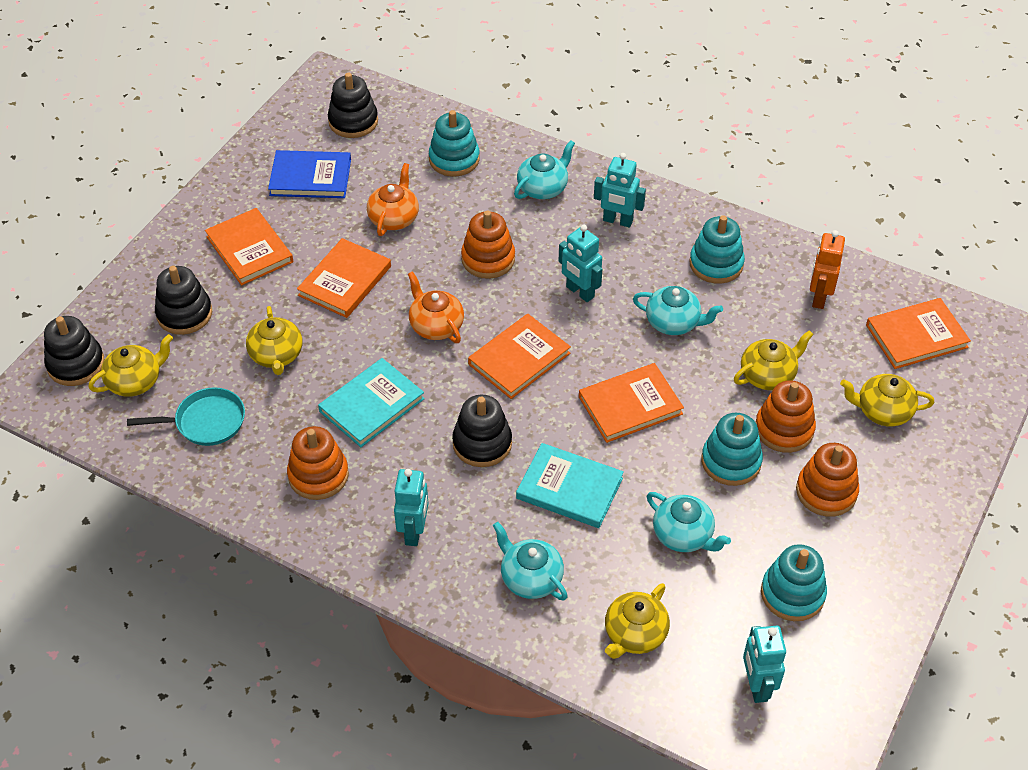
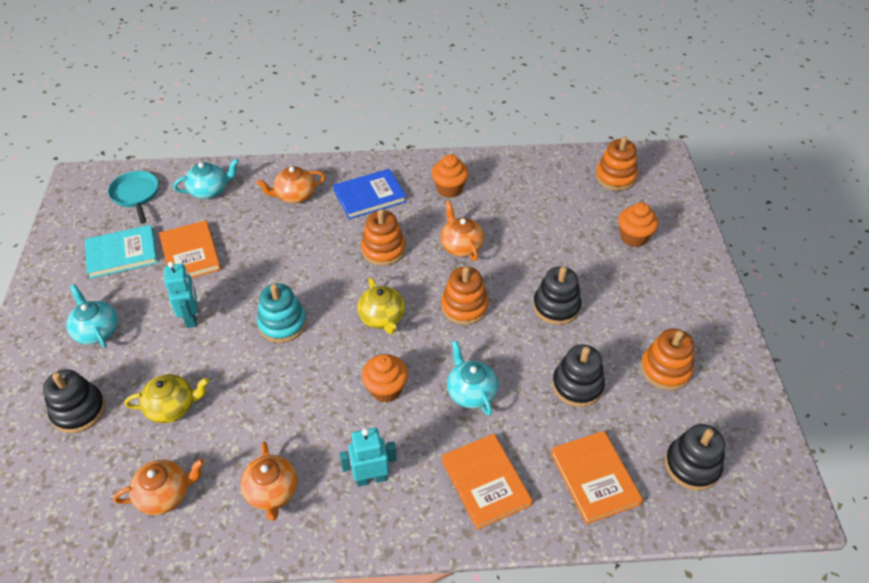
orange book: 5 -> 3
orange cupcake: 0 -> 3
orange robot: 1 -> 0
orange teapot: 2 -> 4
turquoise book: 2 -> 1
turquoise robot: 4 -> 2
turquoise stacking toy: 4 -> 1
turquoise teapot: 4 -> 3
yellow teapot: 5 -> 2

